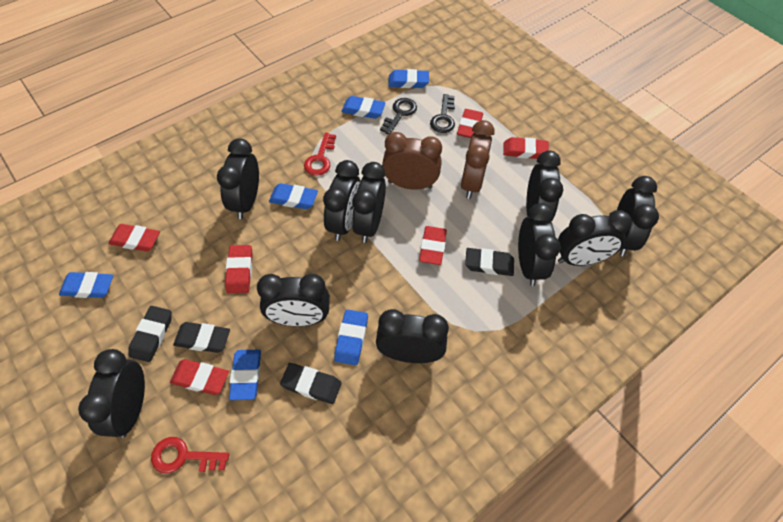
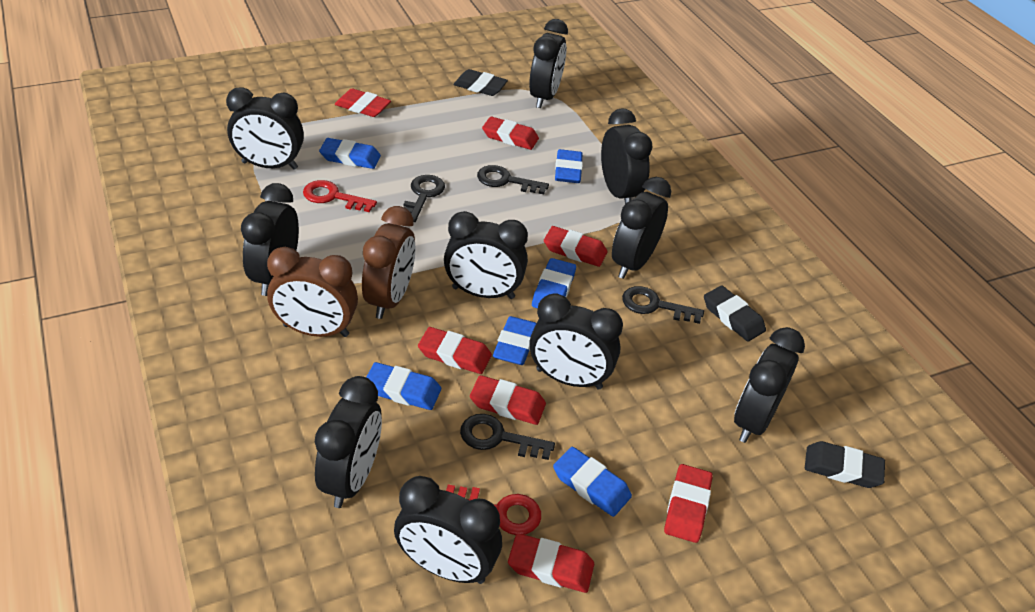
black eraser: 4 -> 3
black key: 2 -> 4
red eraser: 6 -> 7

